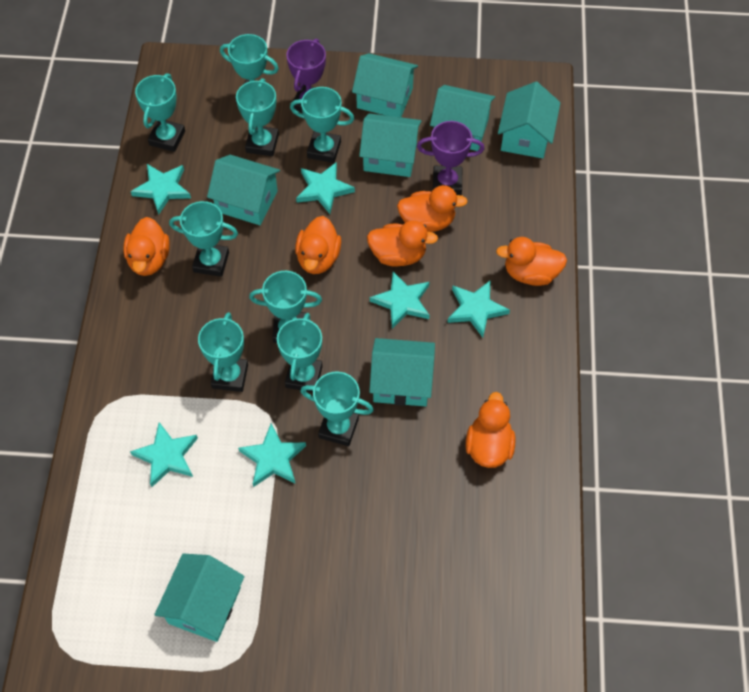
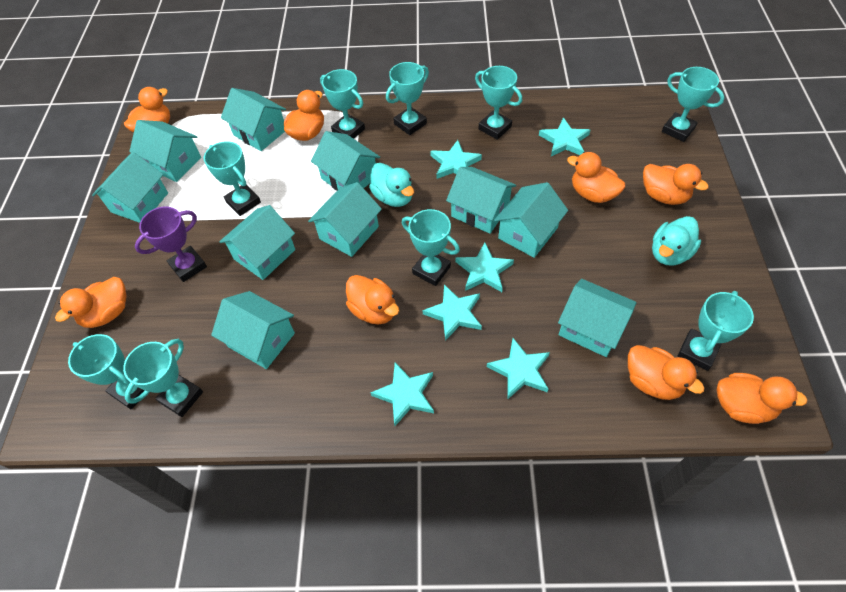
orange duck: 6 -> 8
purple trophy: 2 -> 1
turquoise duck: 0 -> 2
turquoise house: 7 -> 10

